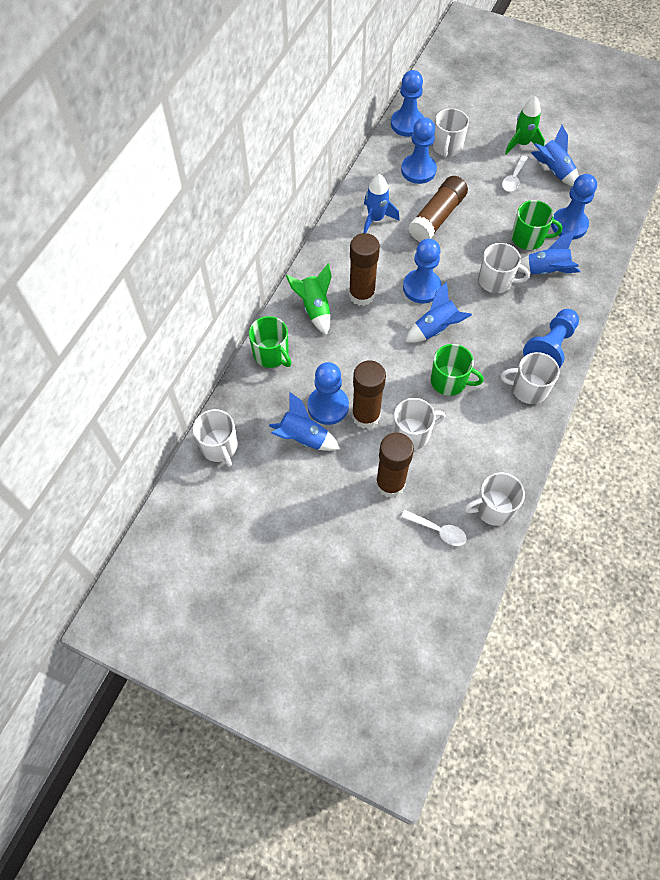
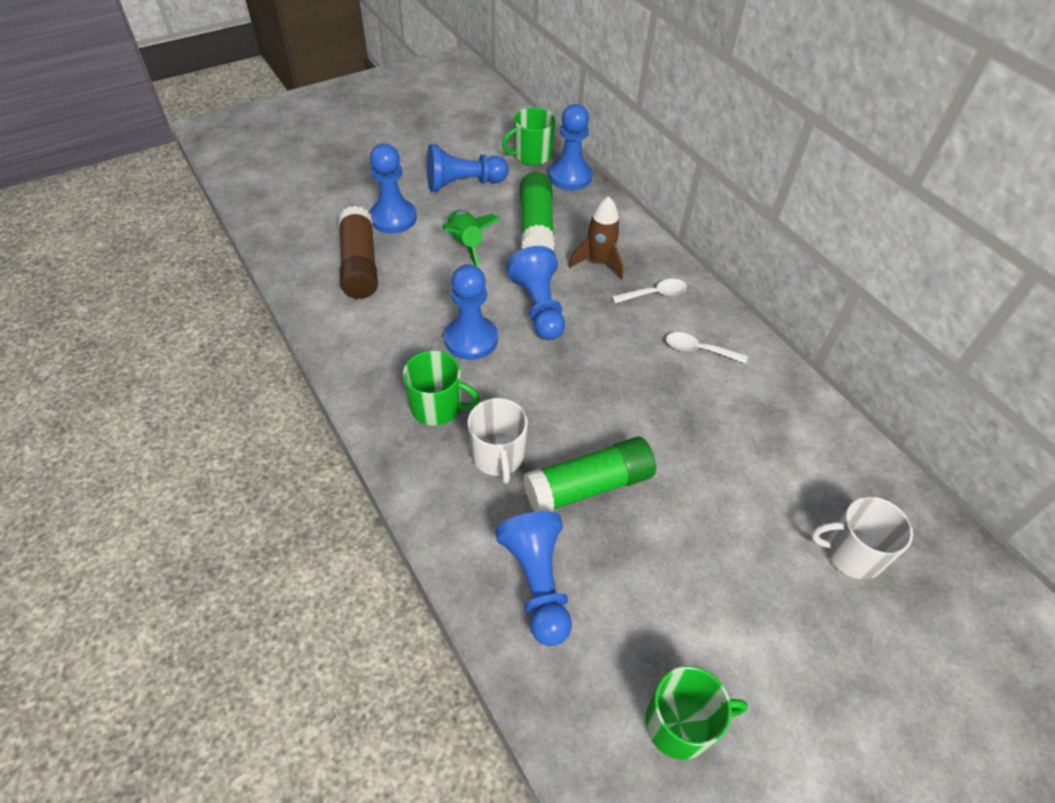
blue rocket: 5 -> 0
brown glue stick: 4 -> 1
brown rocket: 0 -> 1
green glue stick: 0 -> 2
green rocket: 2 -> 1
white mug: 6 -> 2

